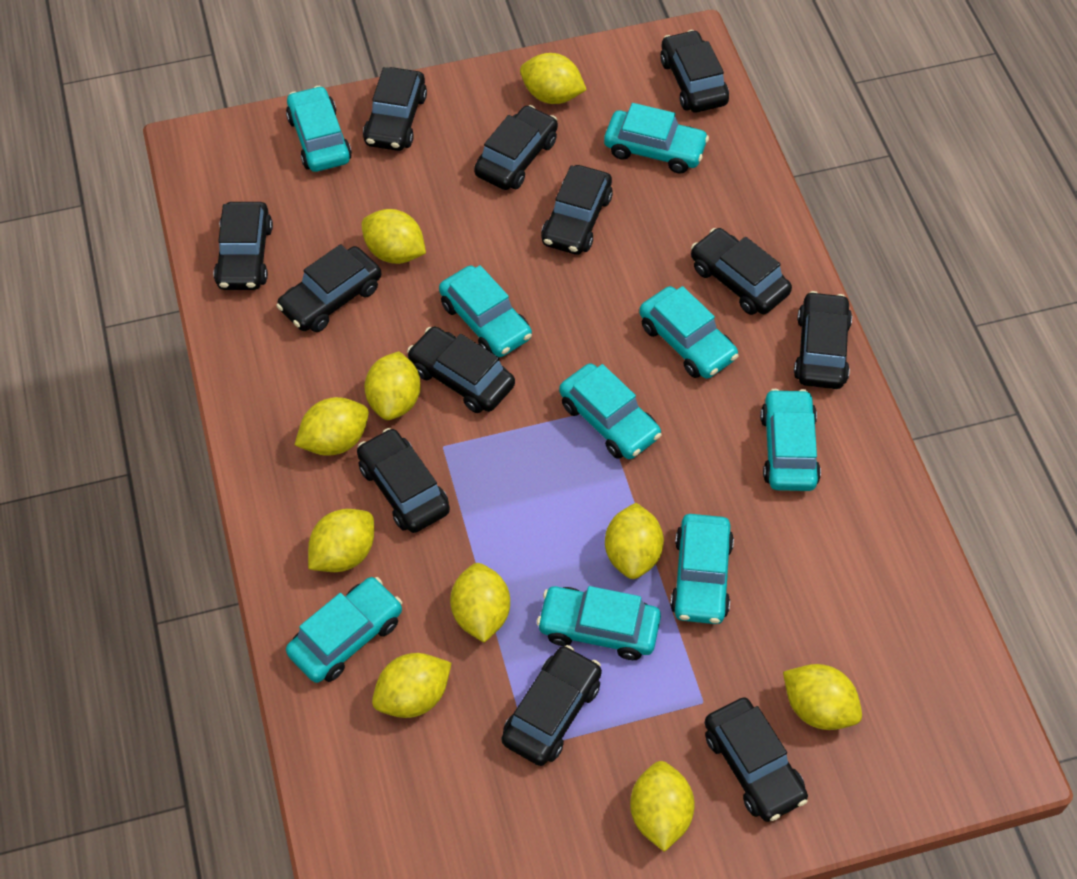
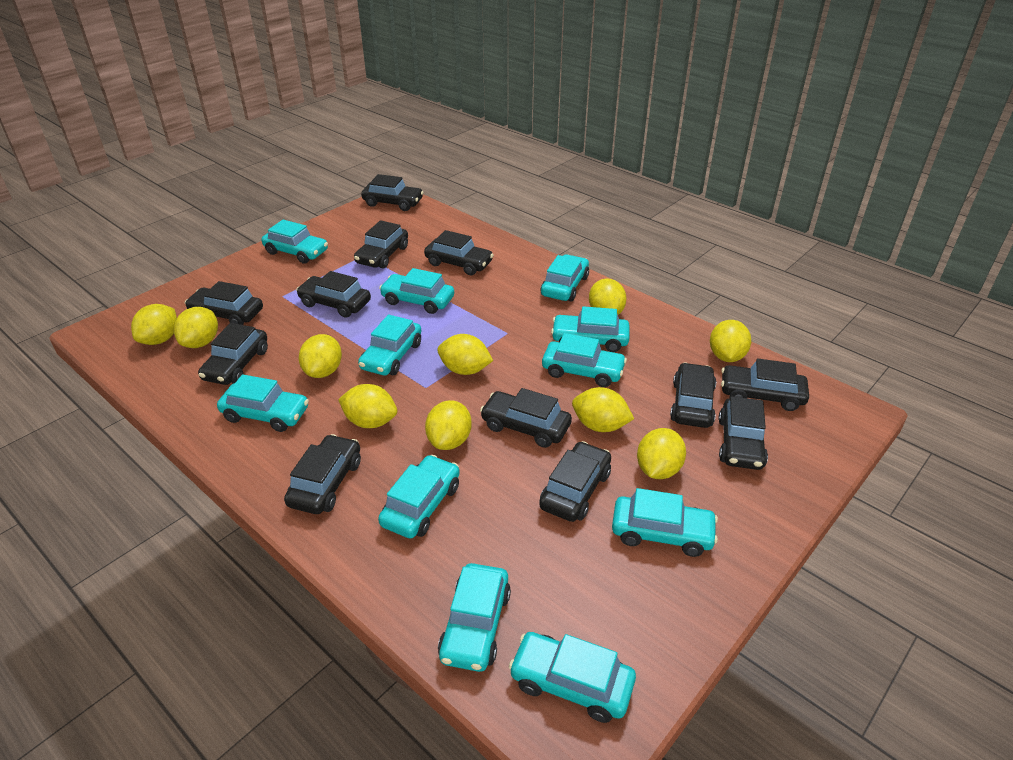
turquoise car: 9 -> 11

